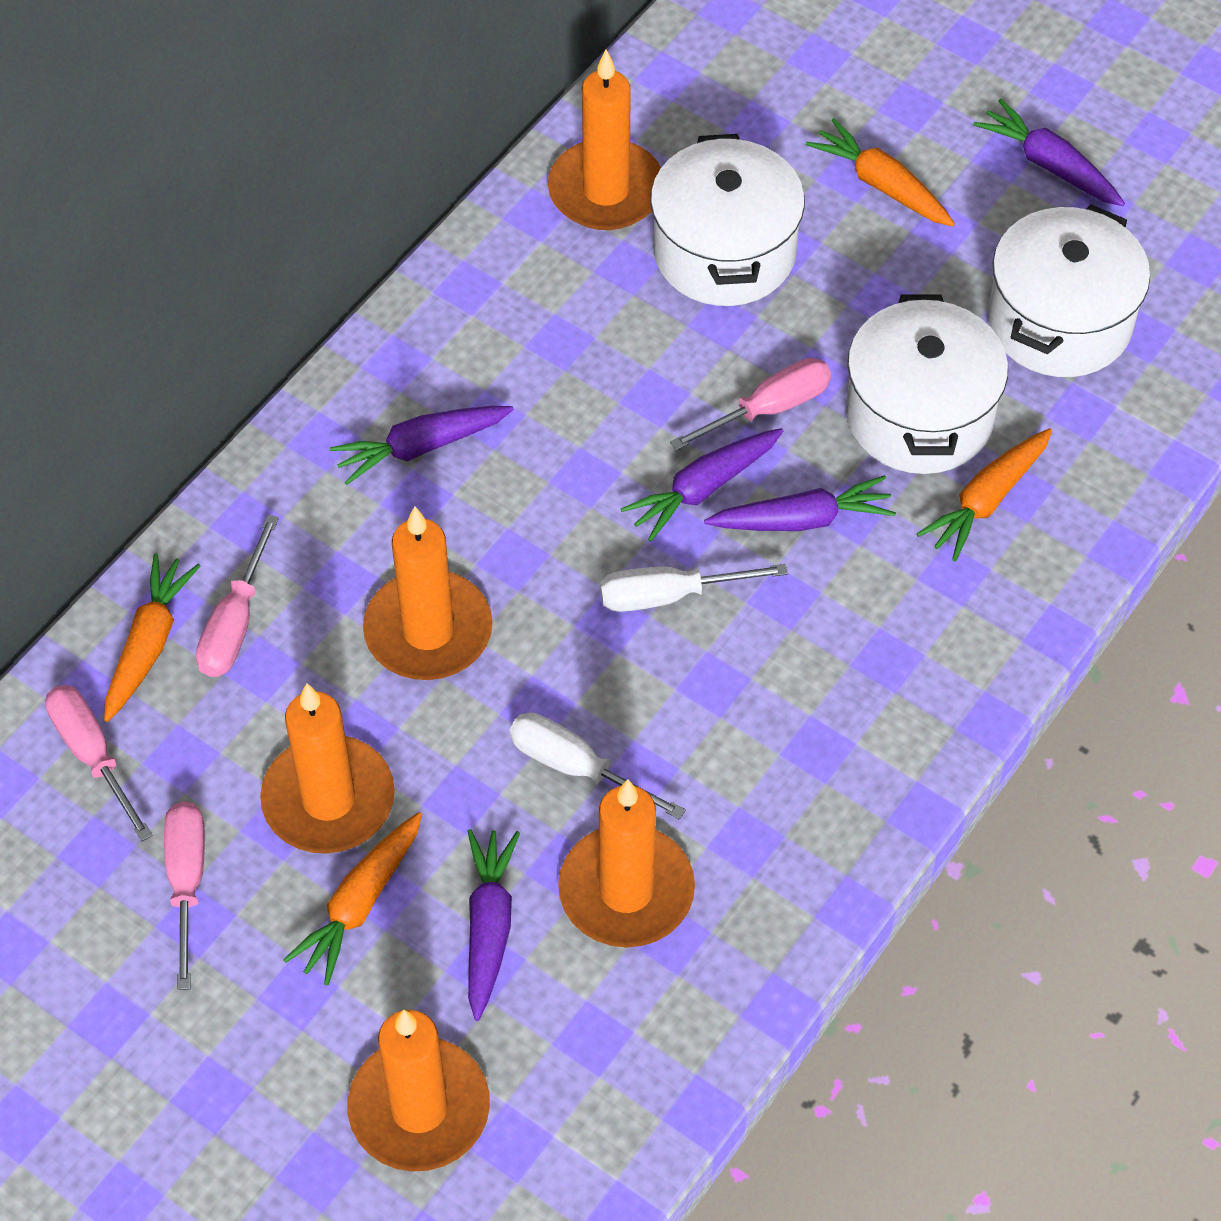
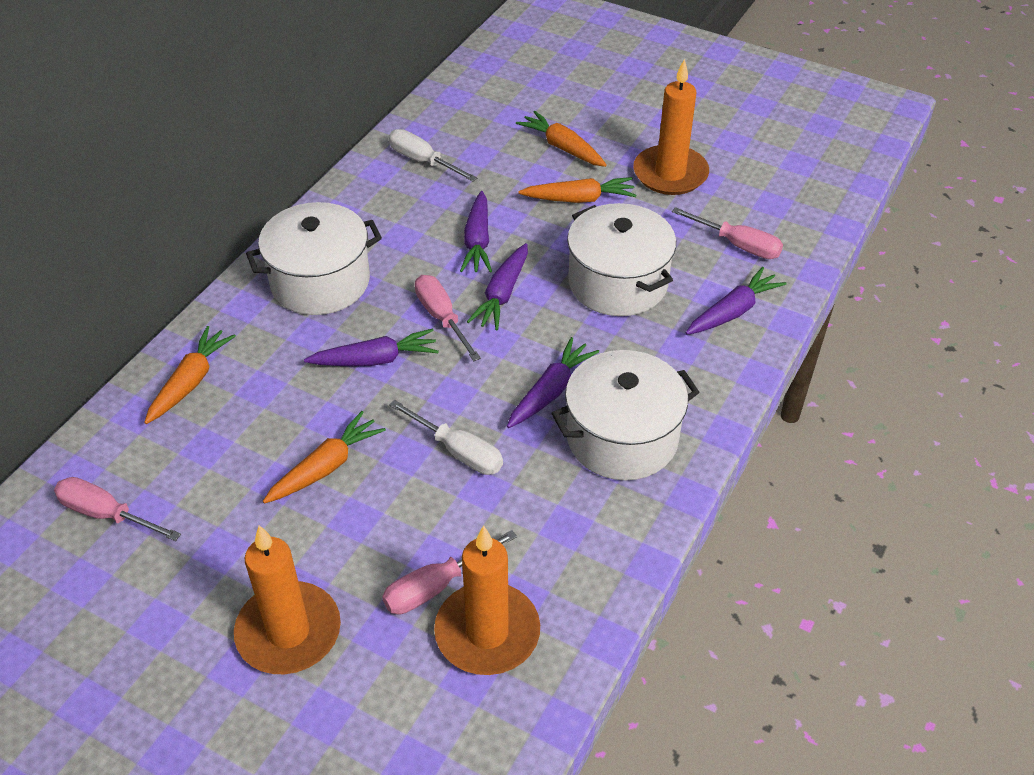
orange candle: 5 -> 3

